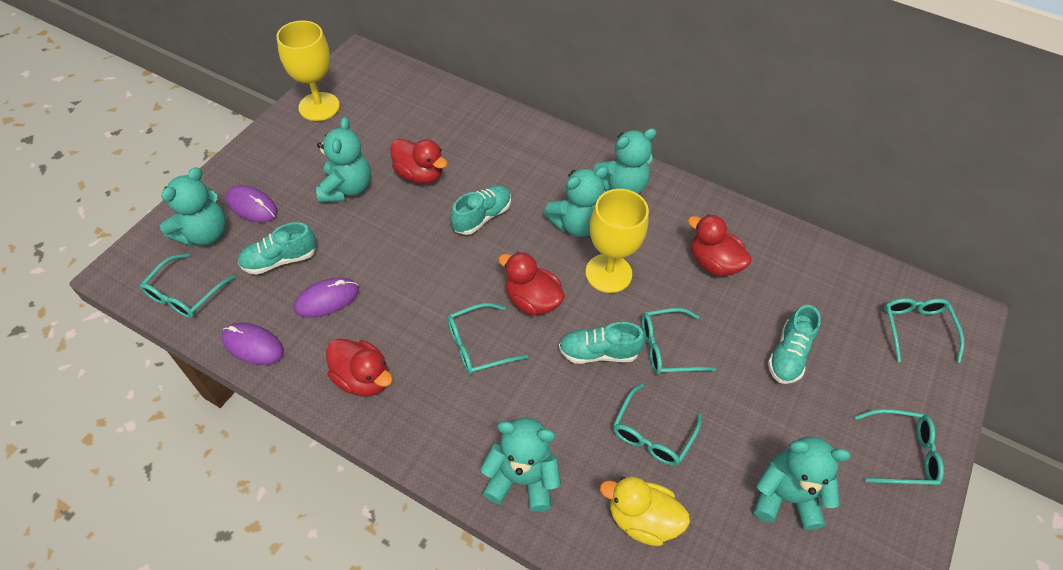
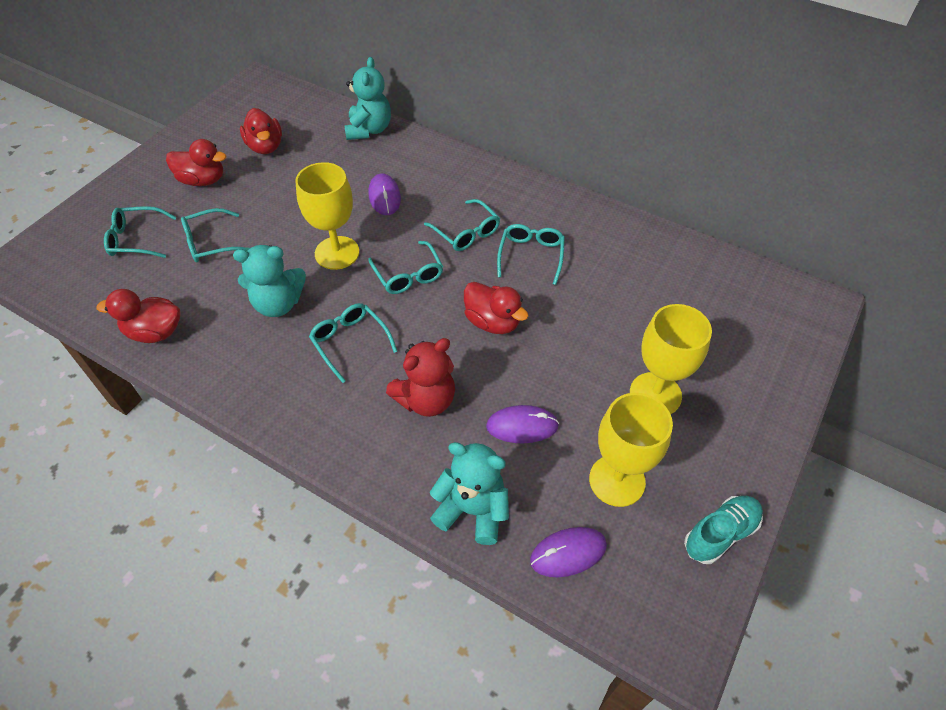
red teddy bear: 0 -> 1
turquoise shoe: 4 -> 1
turquoise teddy bear: 6 -> 3
yellow duck: 1 -> 0
yellow goblet: 2 -> 3

